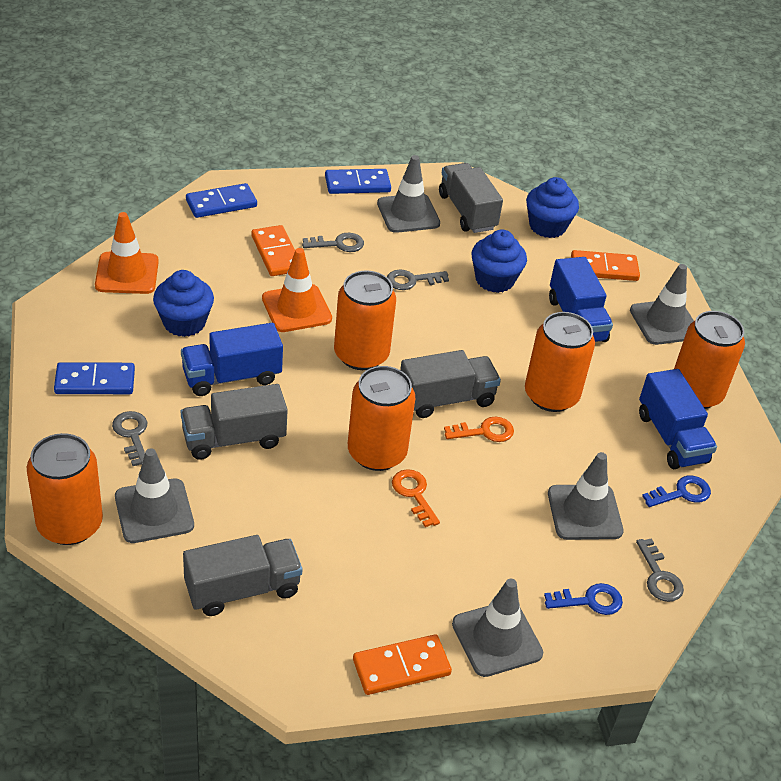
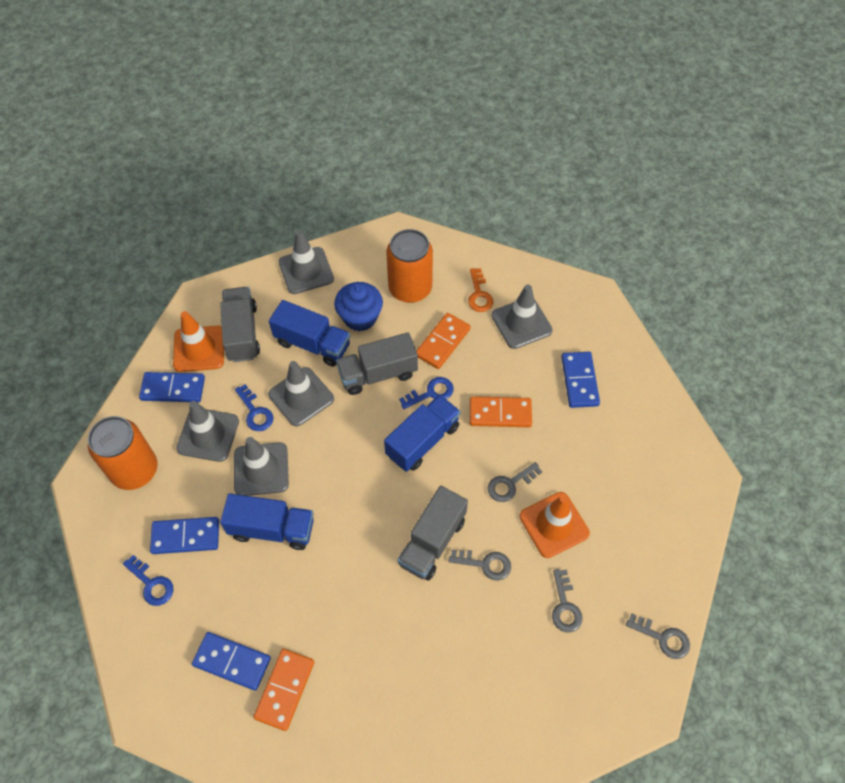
blue cupcake: 3 -> 1
blue domino: 3 -> 4
blue key: 2 -> 3
grey truck: 4 -> 3
orange can: 5 -> 2
orange key: 2 -> 1

